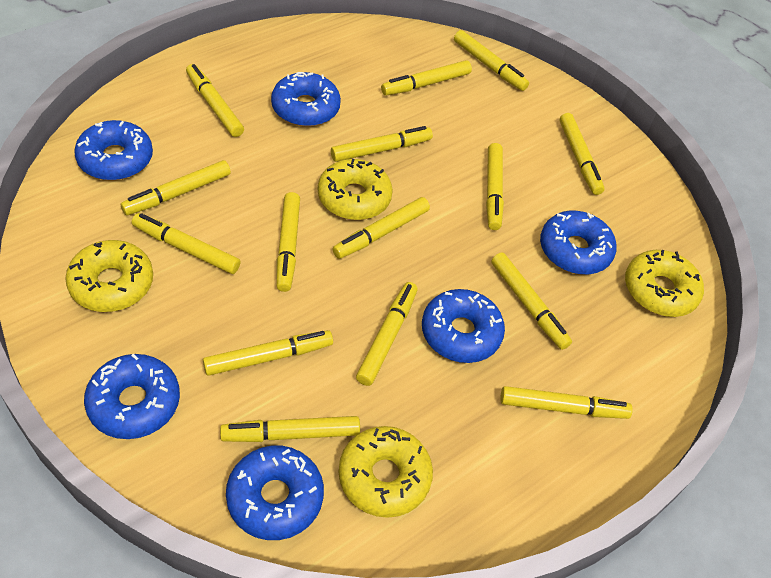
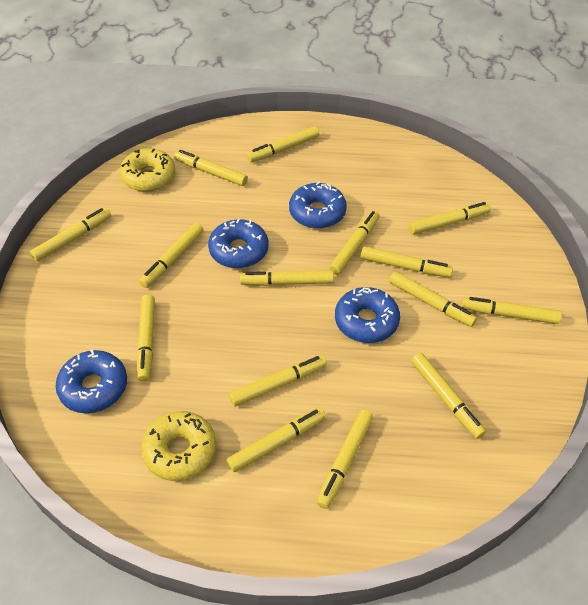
blue donut: 6 -> 4
yellow donut: 4 -> 2

